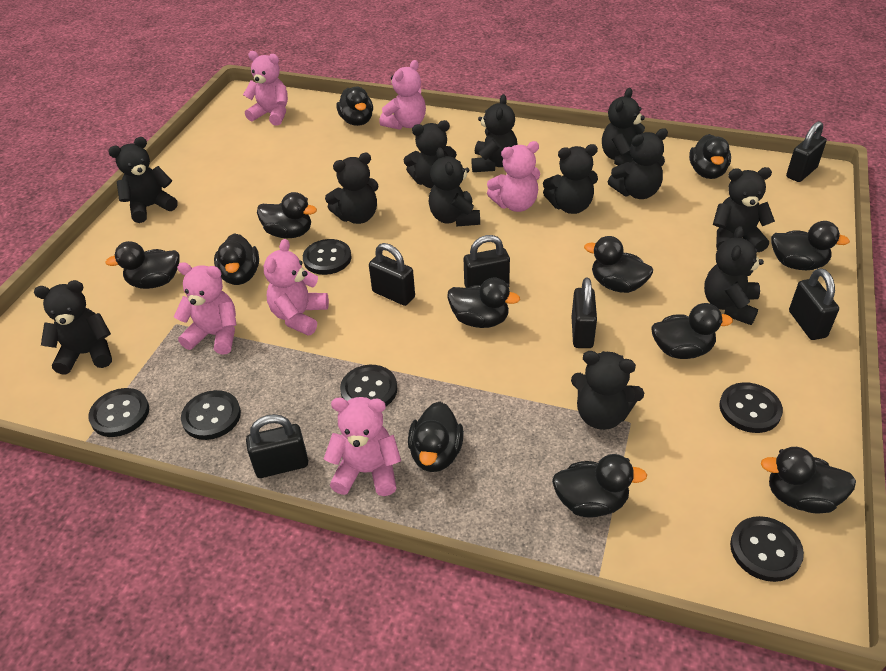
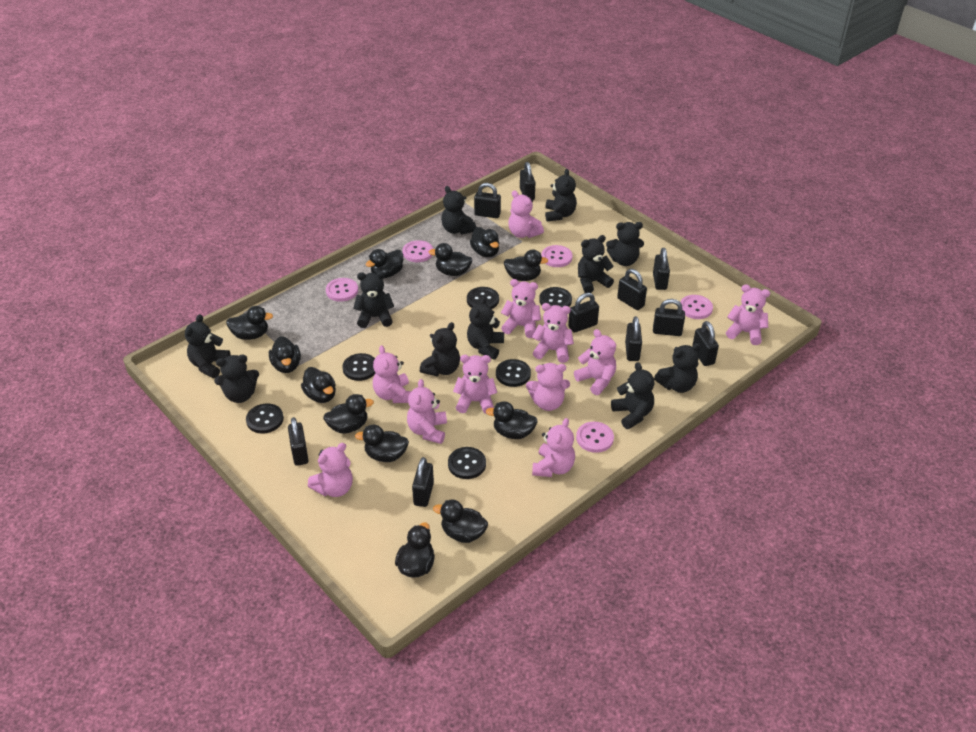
black padlock: 6 -> 10
black teddy bear: 12 -> 11
pink button: 0 -> 5
pink teddy bear: 6 -> 11

